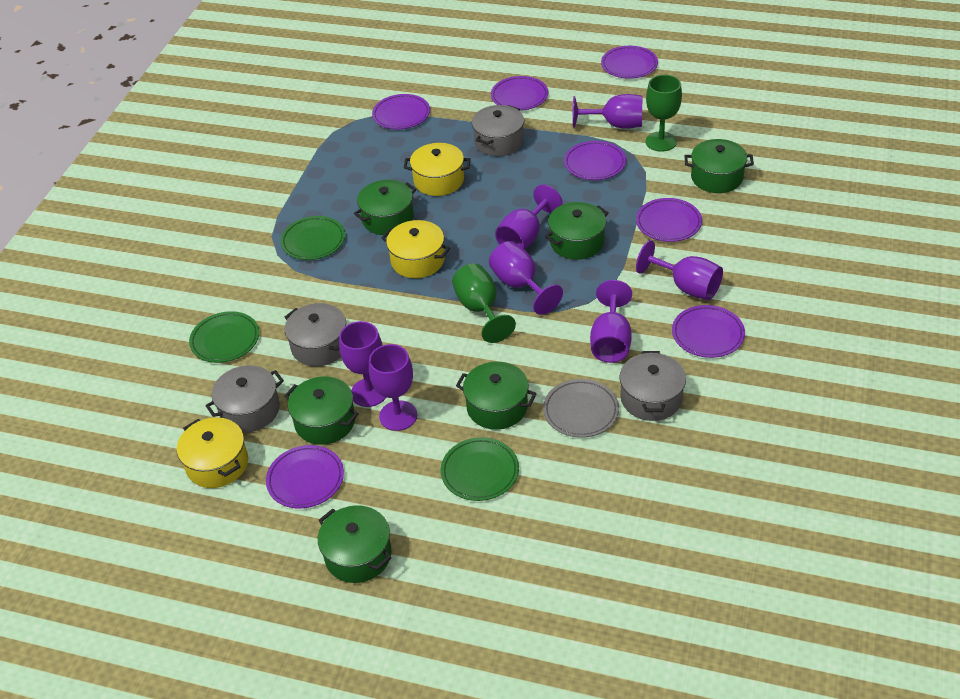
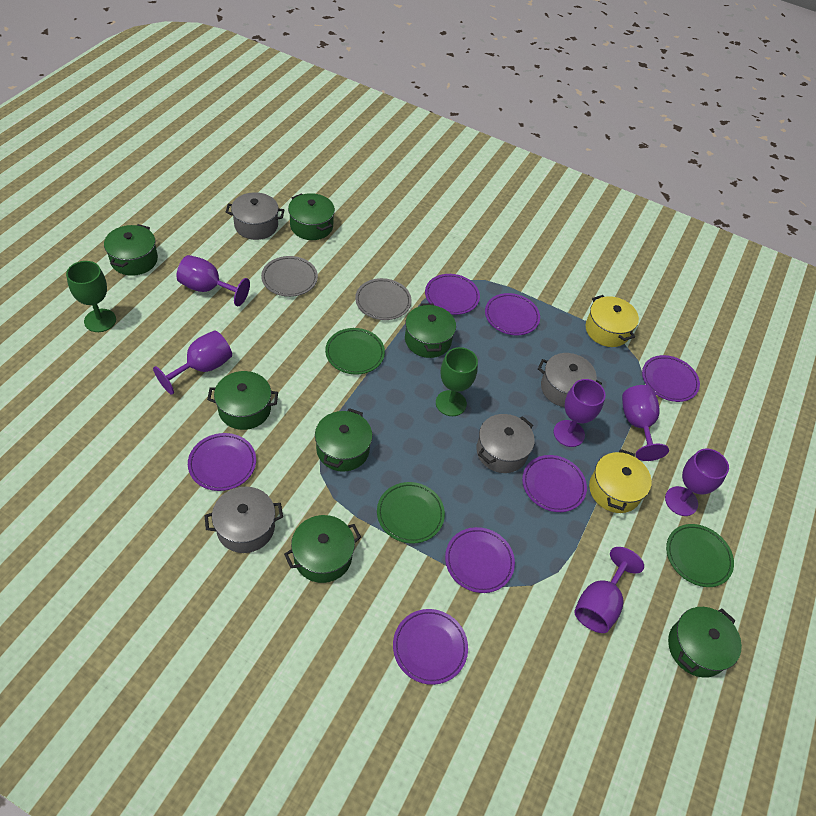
green pot: 6 -> 7
grey plate: 1 -> 2
purple goblet: 7 -> 6
yellow pot: 3 -> 2

